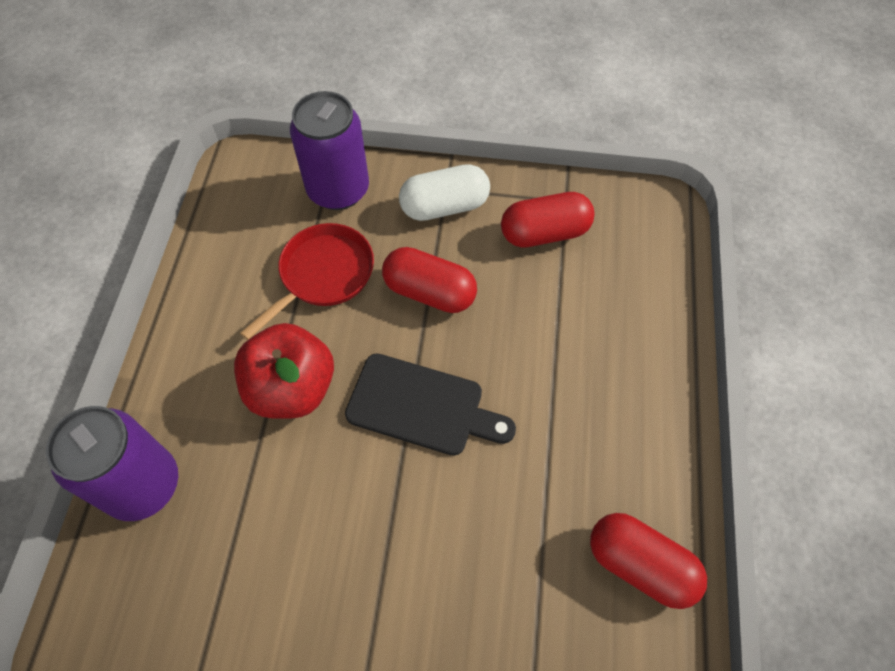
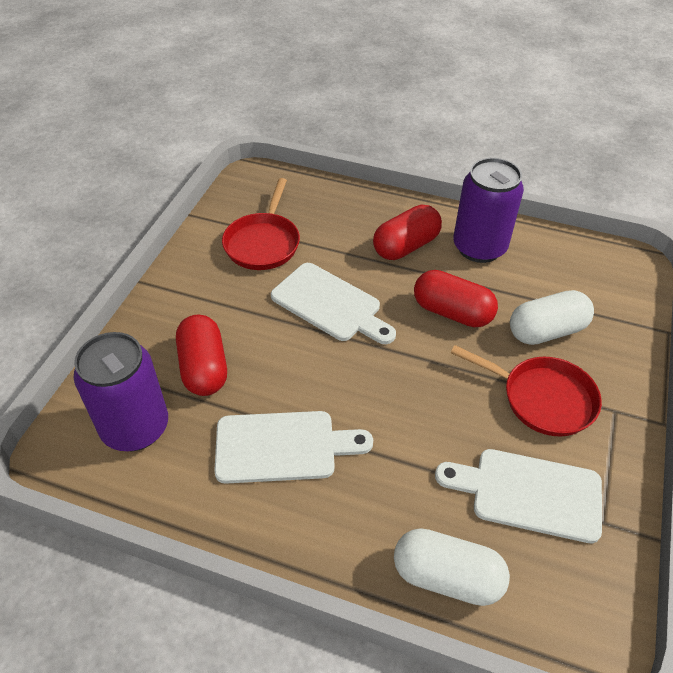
black cutting board: 1 -> 0
red apple: 1 -> 0
red pan: 1 -> 2
white capsule: 1 -> 2
white cutting board: 0 -> 3

